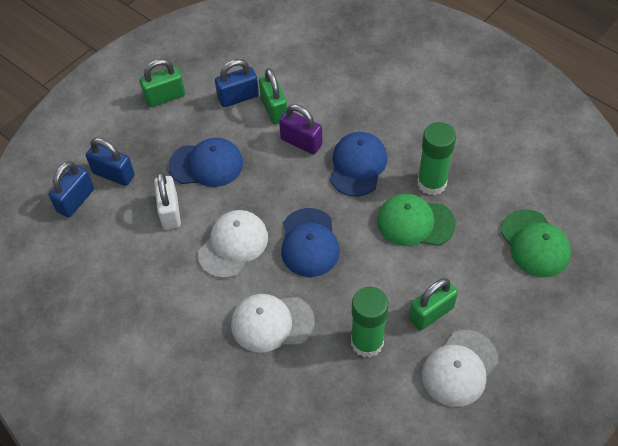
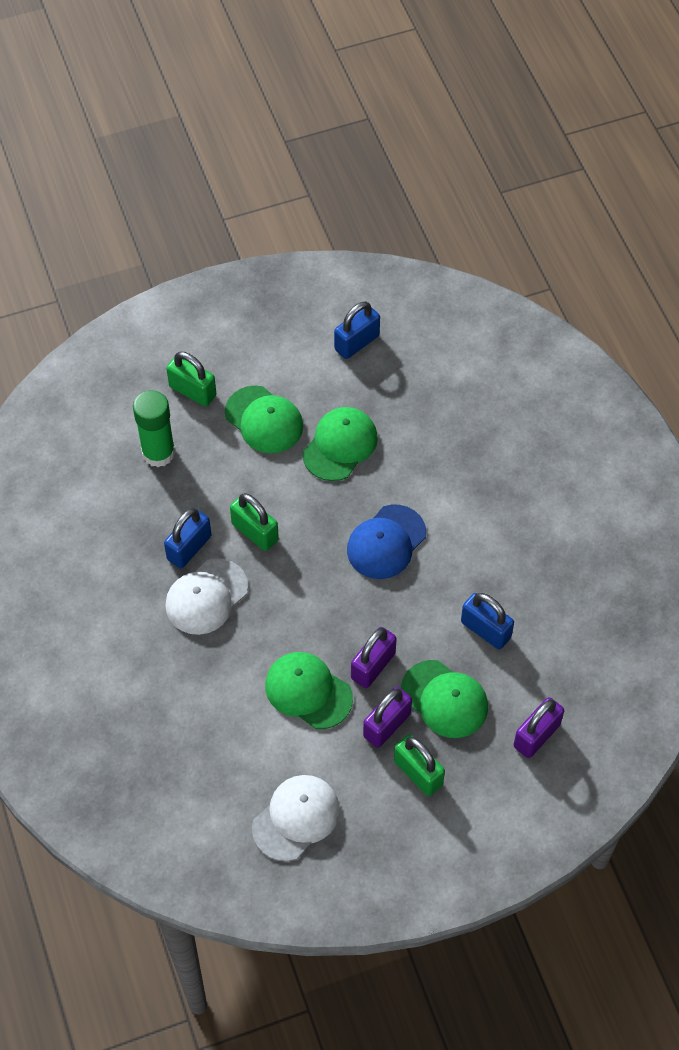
blue cap: 3 -> 1
green cap: 2 -> 4
green glue stick: 2 -> 1
purple padlock: 1 -> 3
white cap: 3 -> 2
white padlock: 1 -> 0

